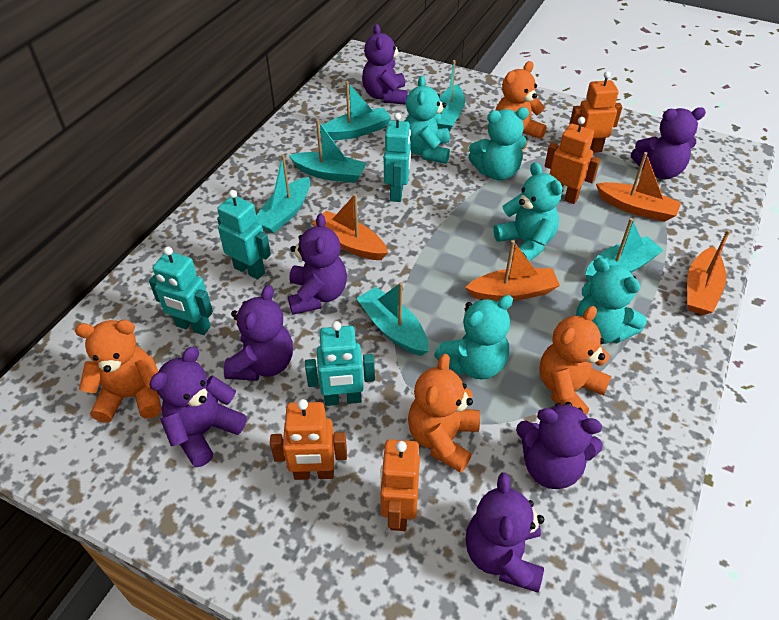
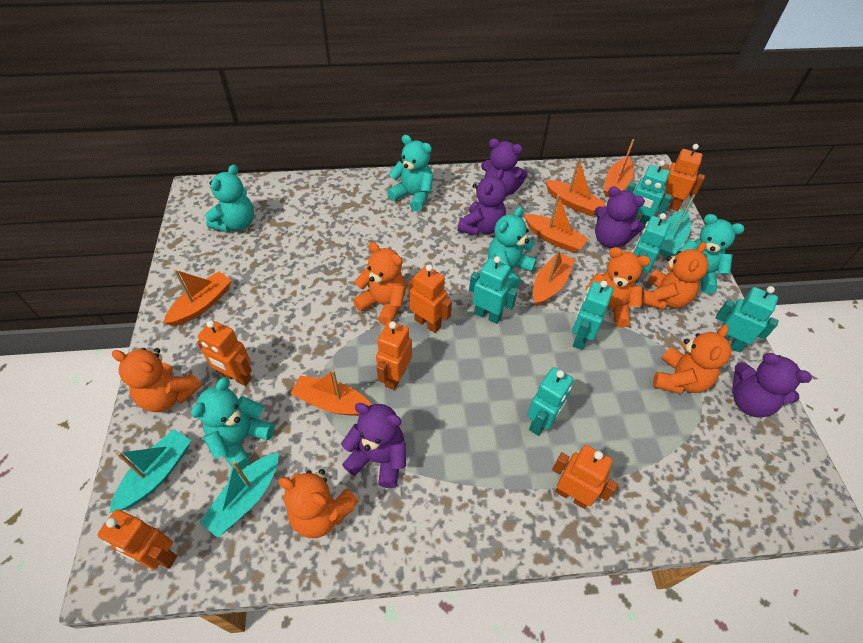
orange boat: 4 -> 6
orange robot: 4 -> 6
orange teddy bear: 4 -> 6
purple teddy bear: 7 -> 5
turquoise boat: 6 -> 3
turquoise robot: 4 -> 6

